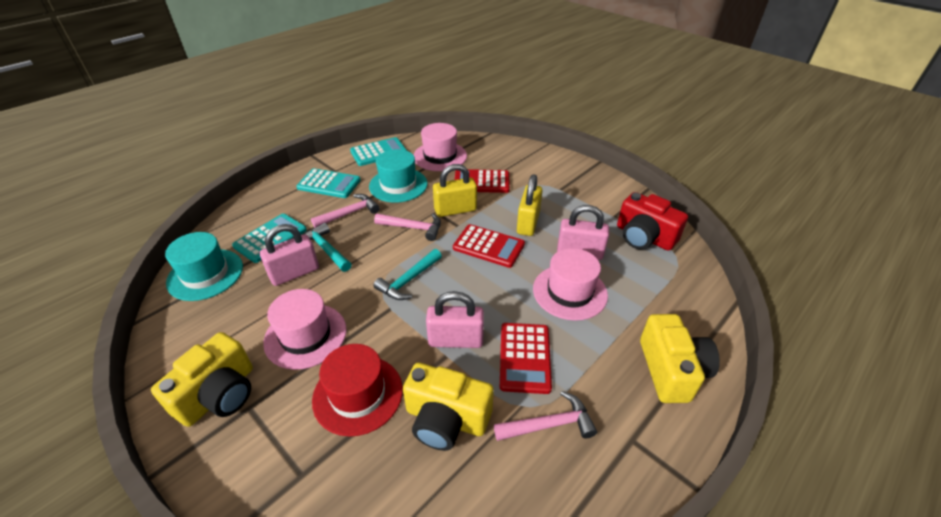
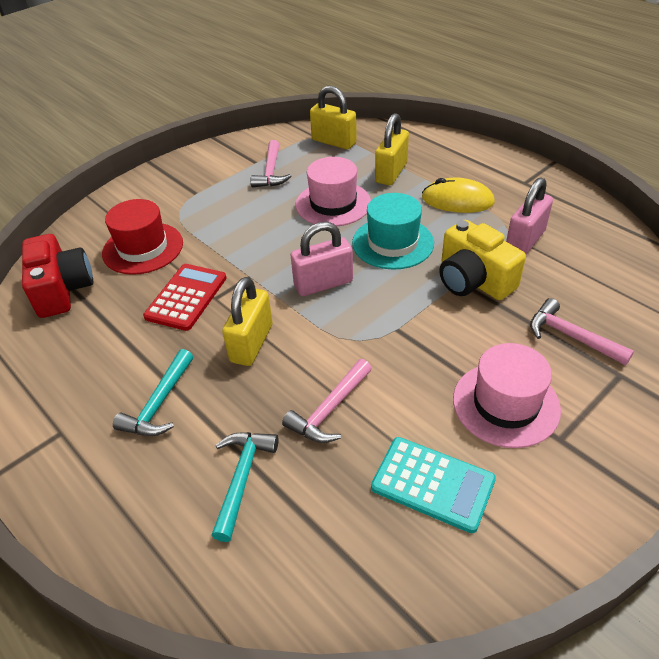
pink hat: 3 -> 2
pink padlock: 3 -> 2
red calculator: 3 -> 1
turquoise calculator: 3 -> 1
turquoise hat: 2 -> 1
yellow camera: 3 -> 1
yellow mouse: 0 -> 1
yellow padlock: 2 -> 3

